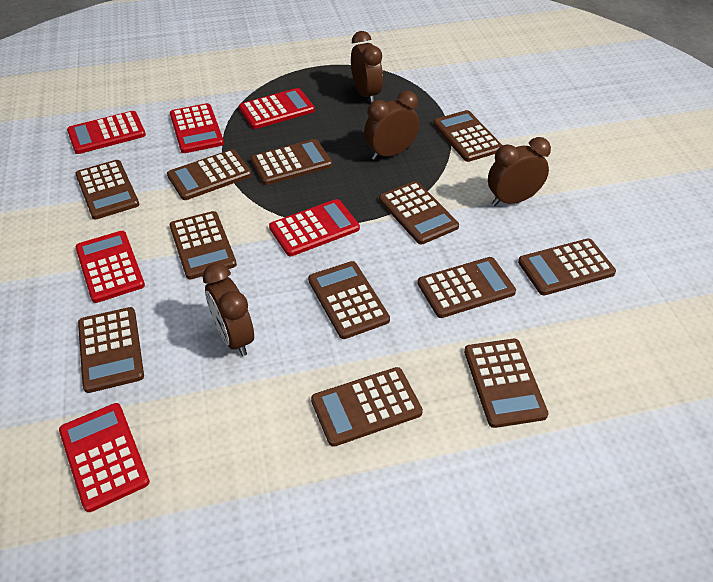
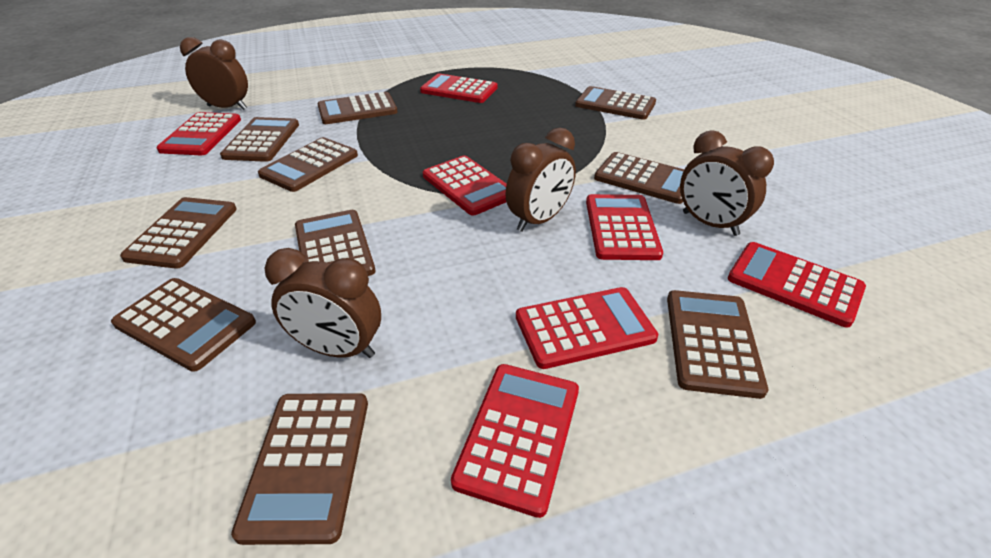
brown calculator: 12 -> 10
red calculator: 6 -> 7

